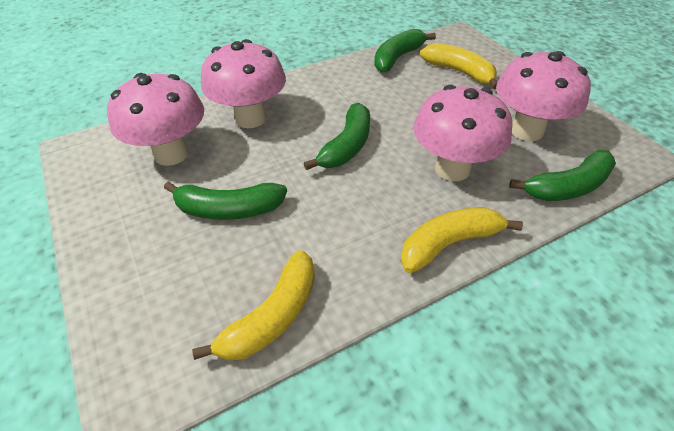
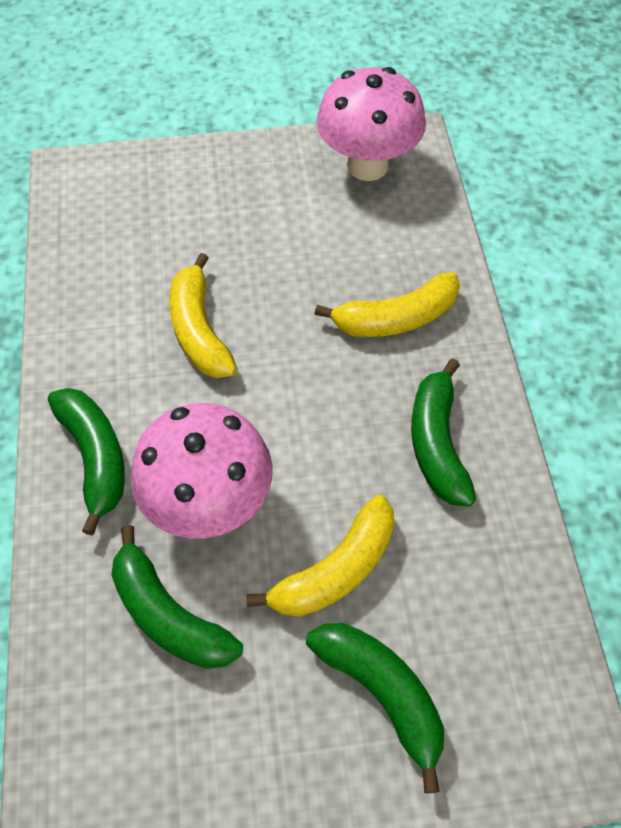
pink mushroom: 4 -> 2

